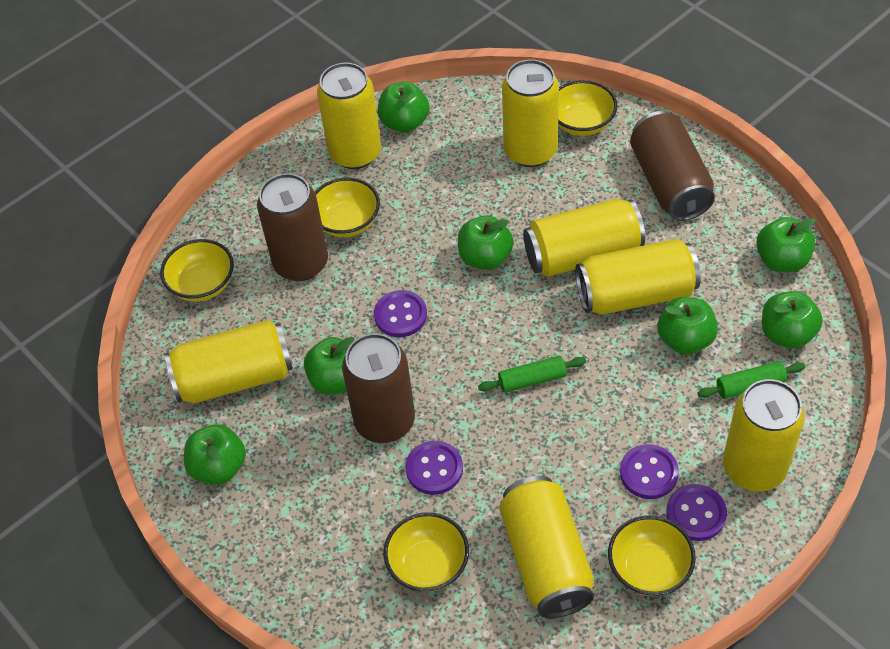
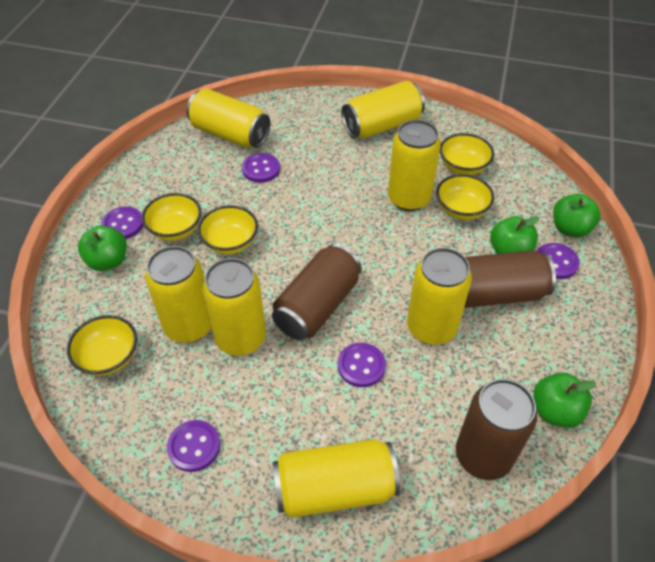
green apple: 7 -> 4
green rolling pin: 2 -> 0
purple button: 4 -> 5

